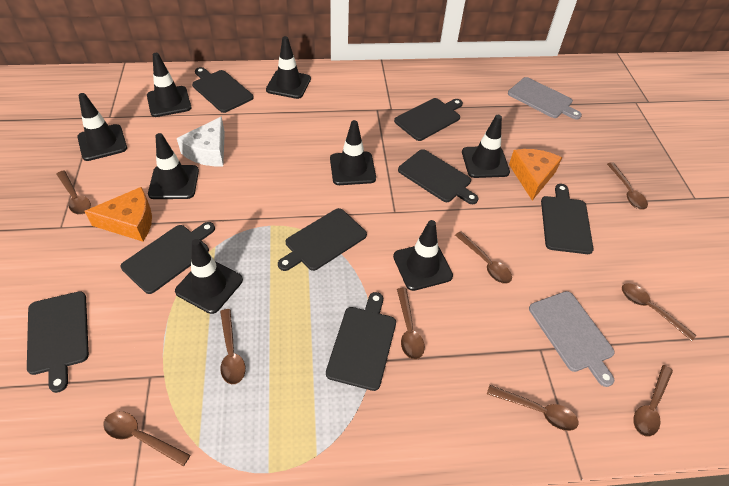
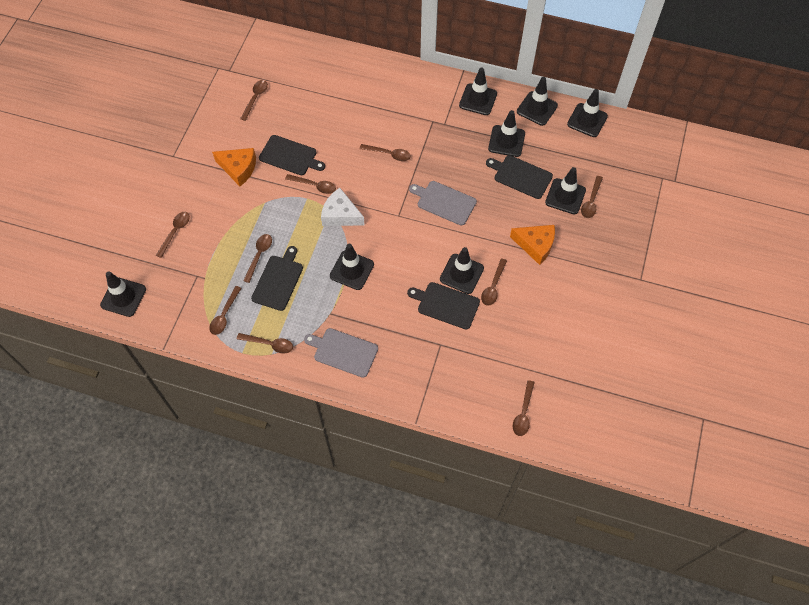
black cutting board: 8 -> 4
brown spoon: 9 -> 10

